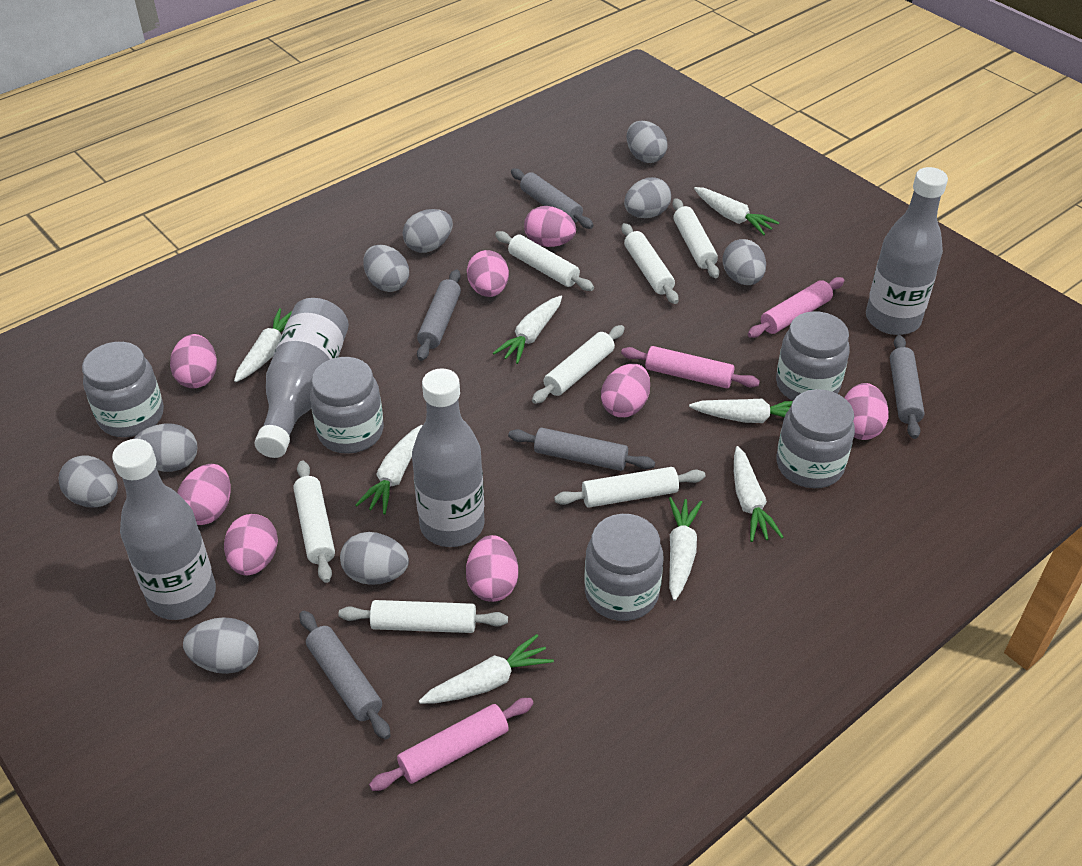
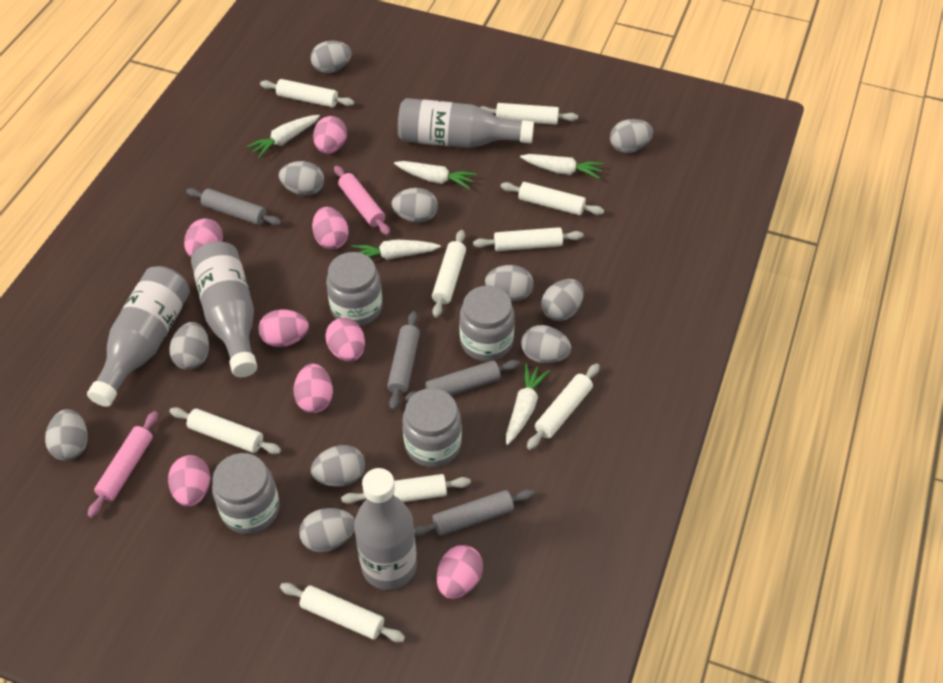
grey egg: 9 -> 11
grey jar: 5 -> 4
grey rolling pin: 5 -> 4
pink rolling pin: 3 -> 2
white carrot: 8 -> 5
white rolling pin: 7 -> 9

